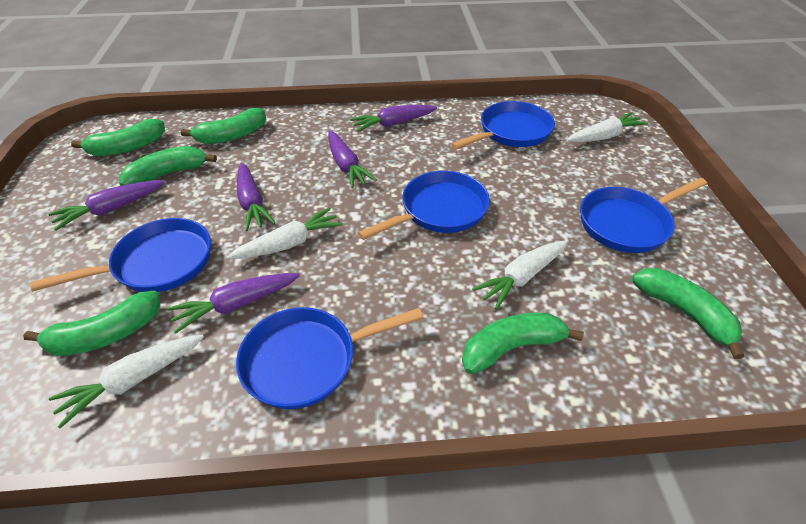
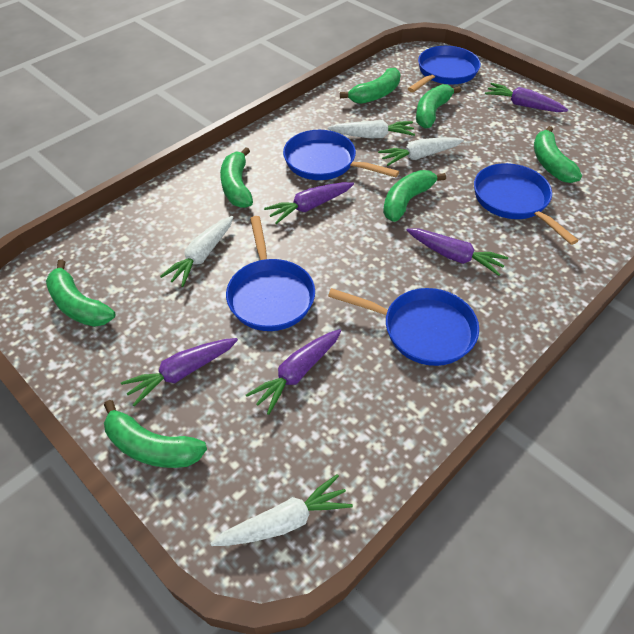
green banana: 6 -> 7

